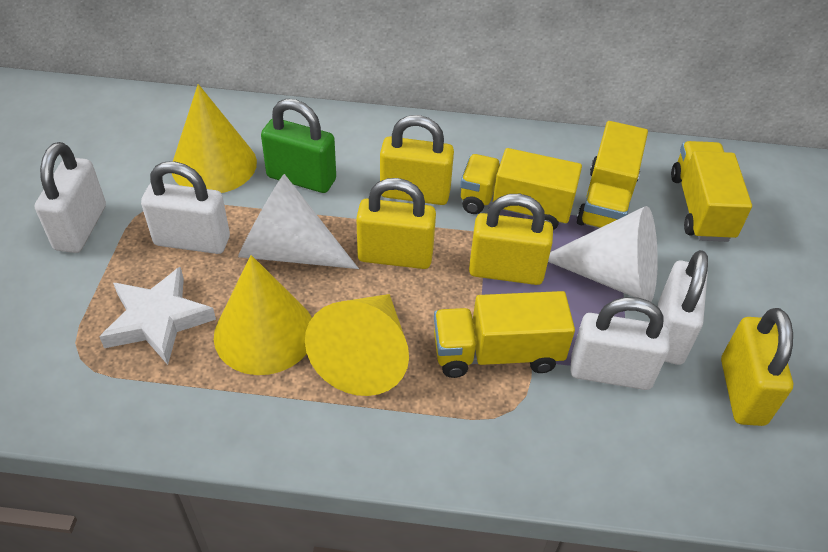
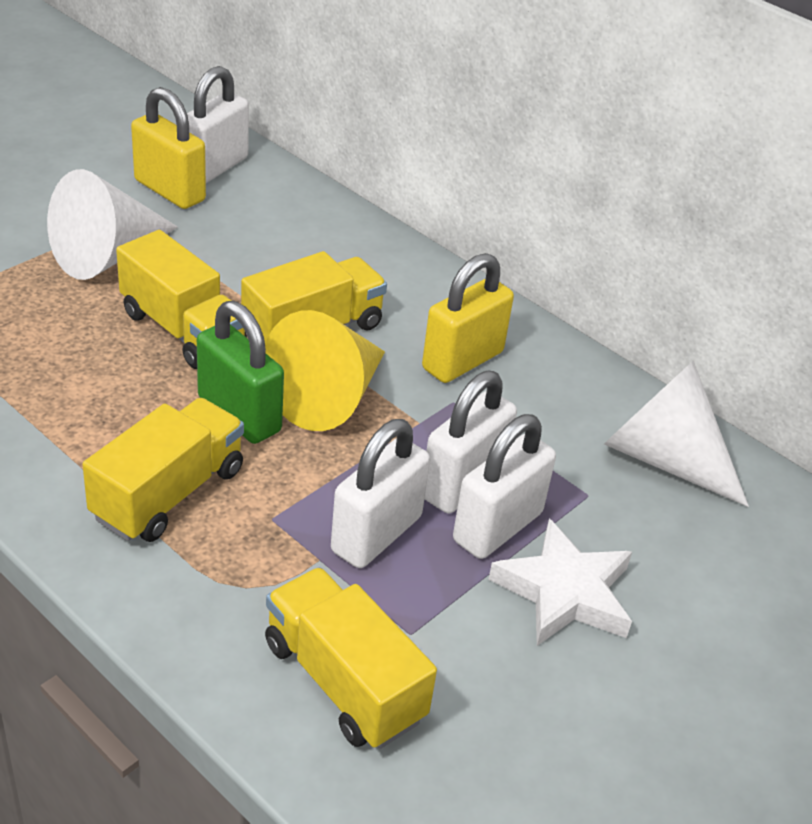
yellow cone: 3 -> 1
yellow padlock: 4 -> 2

